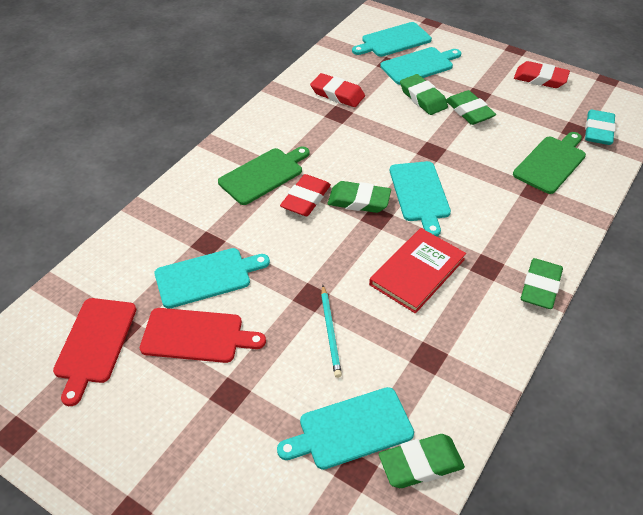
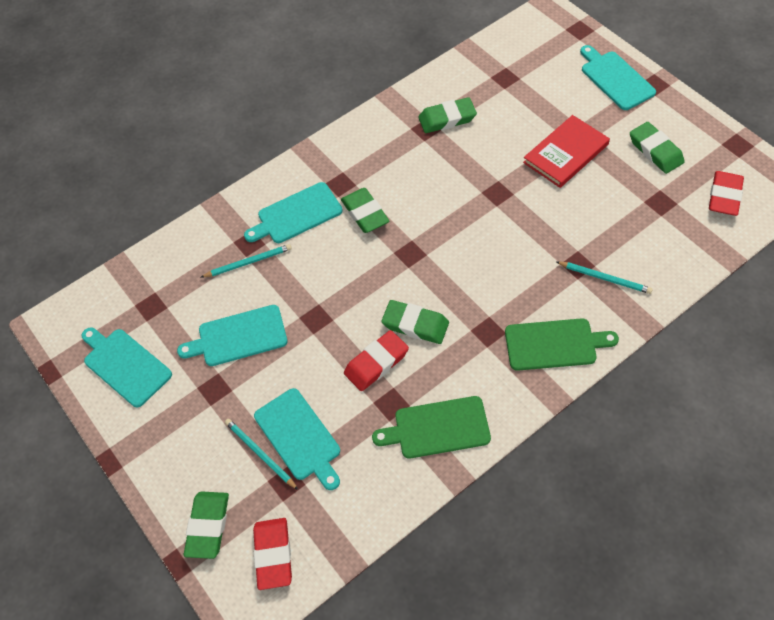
red cutting board: 2 -> 0
turquoise eraser: 1 -> 0
turquoise pencil: 1 -> 3

